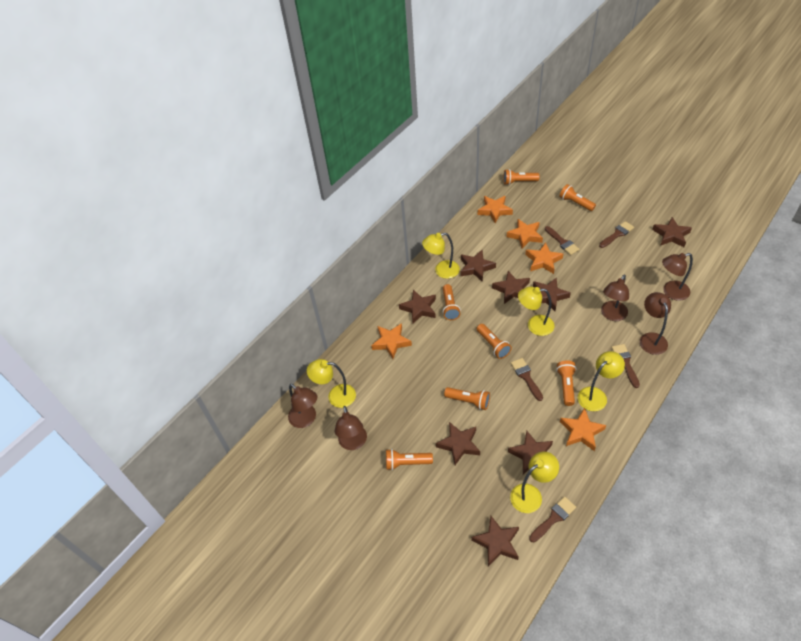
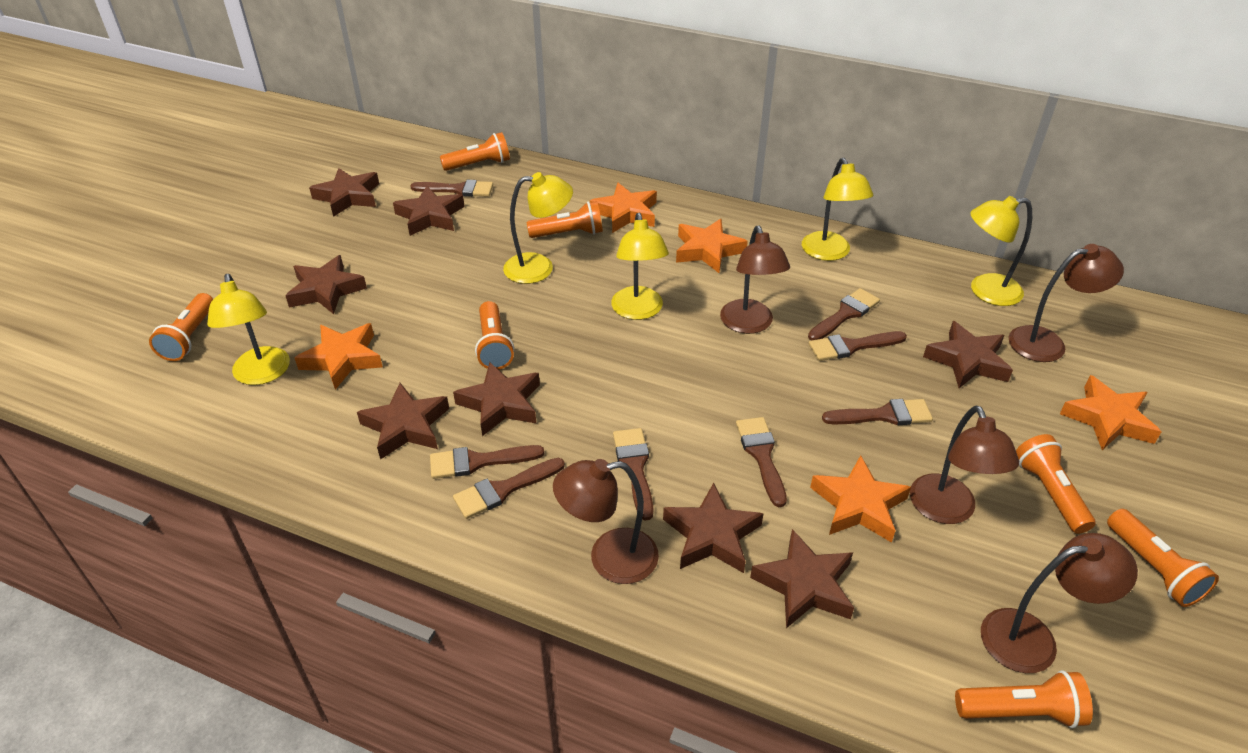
brown brush: 5 -> 8

